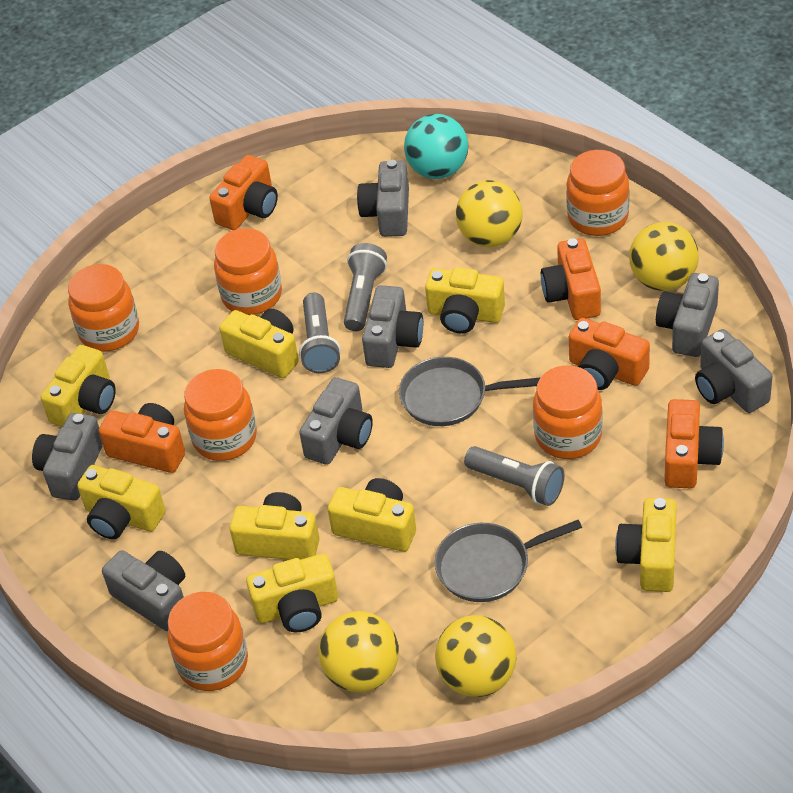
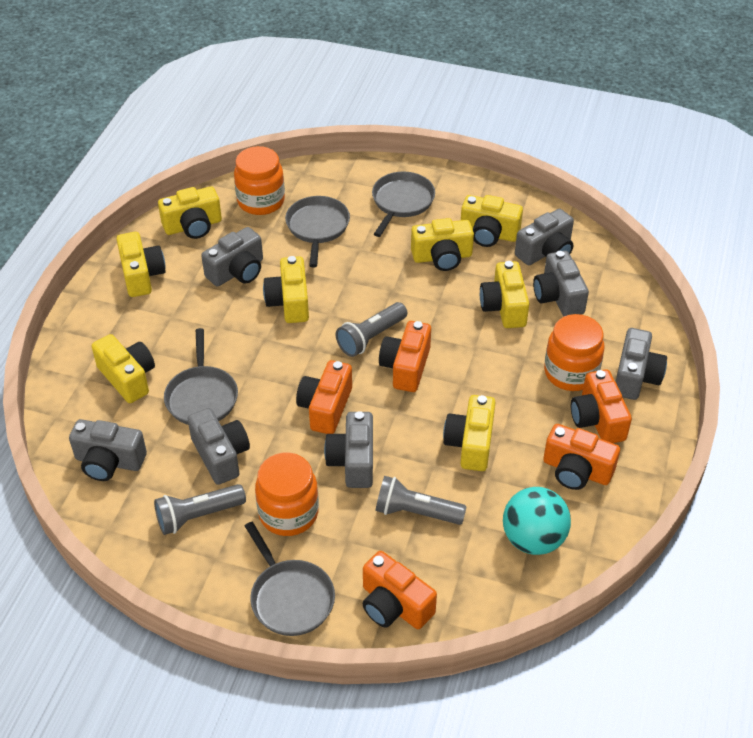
grey pan: 2 -> 4
orange jar: 6 -> 3
yellow ball: 4 -> 0

